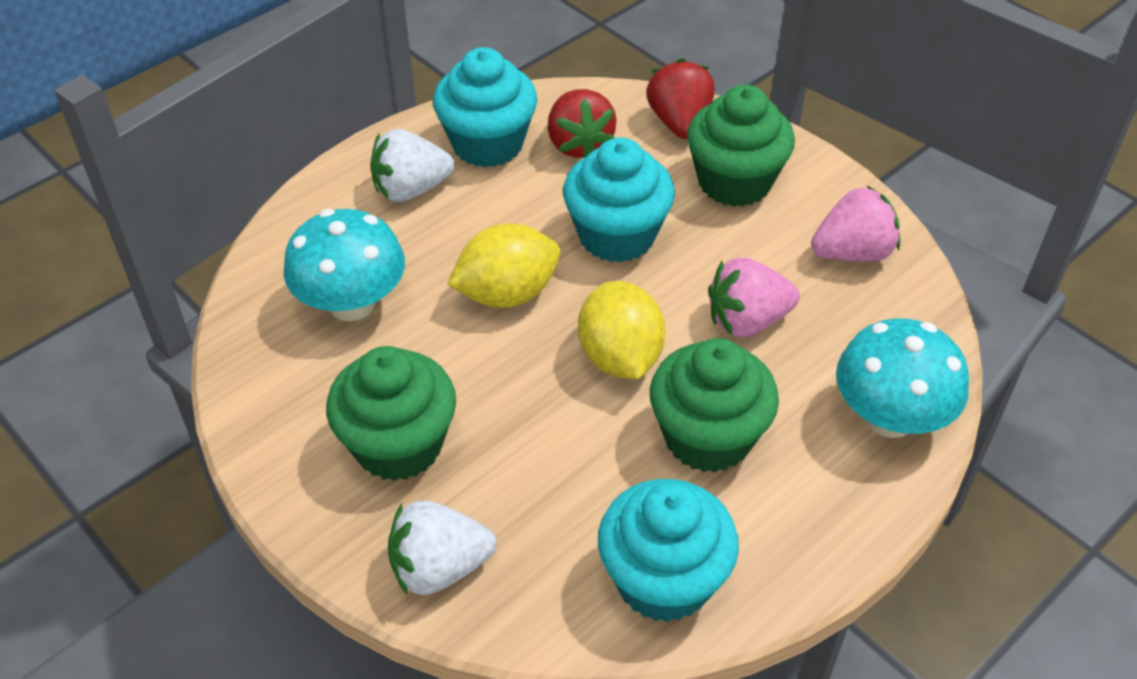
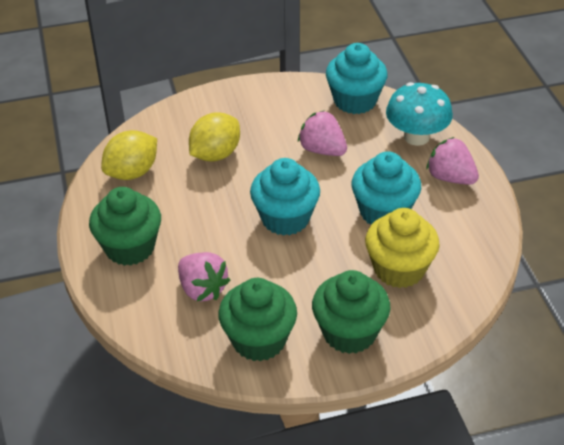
pink strawberry: 2 -> 3
red strawberry: 2 -> 0
turquoise mushroom: 2 -> 1
white strawberry: 2 -> 0
yellow cupcake: 0 -> 1

